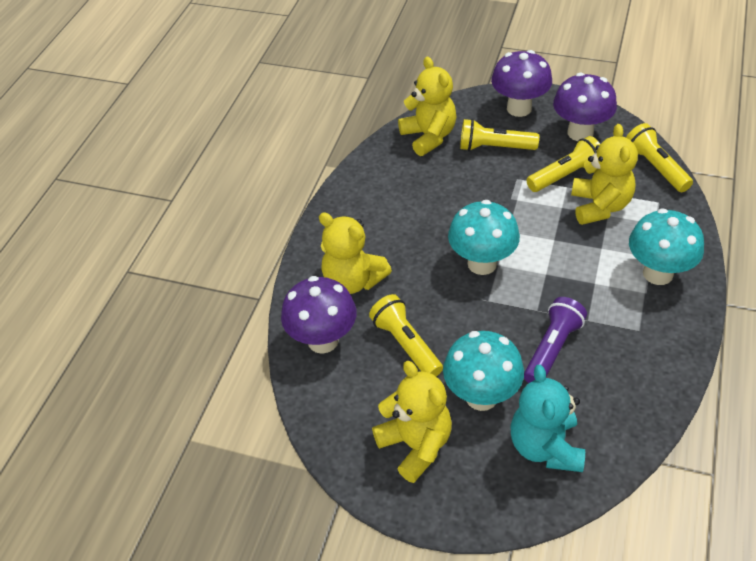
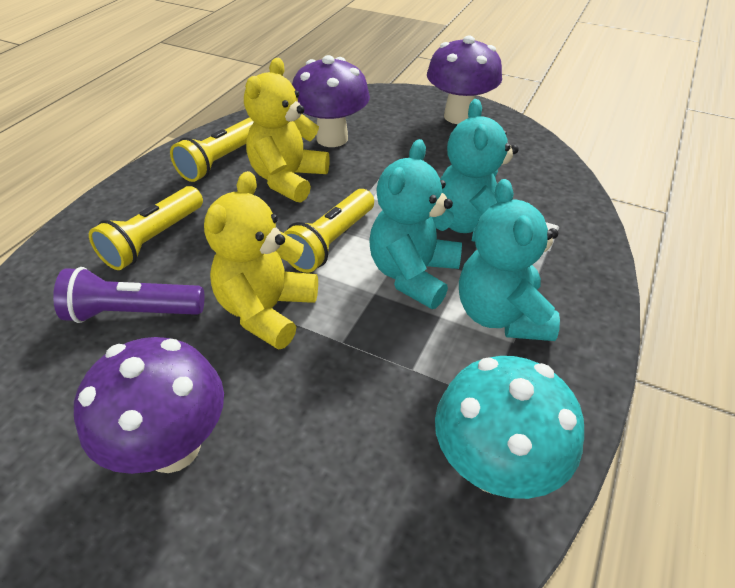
turquoise mushroom: 3 -> 1
turquoise teddy bear: 1 -> 3
yellow flashlight: 4 -> 3
yellow teddy bear: 4 -> 2

